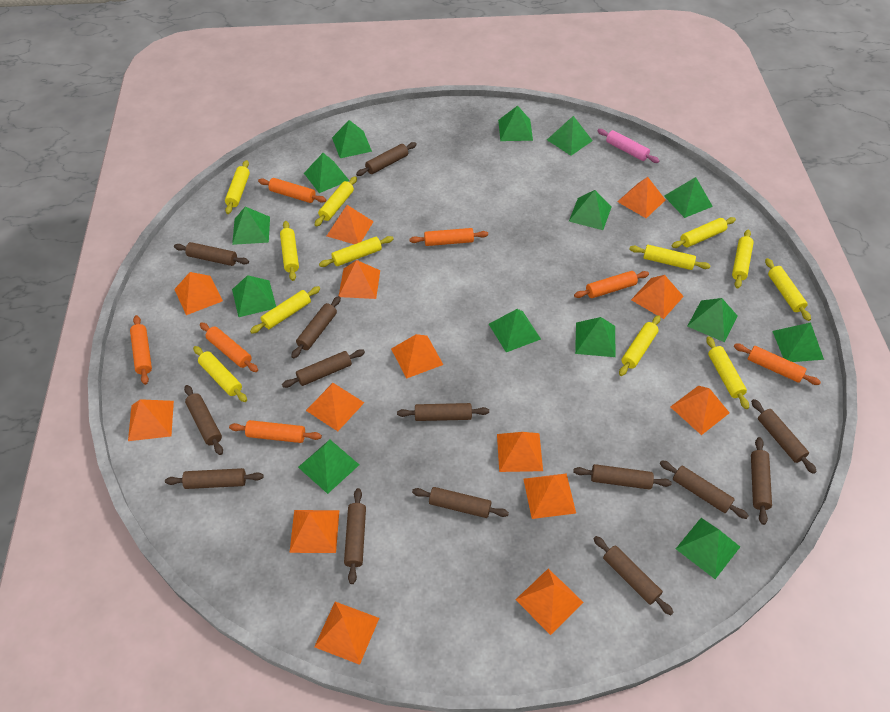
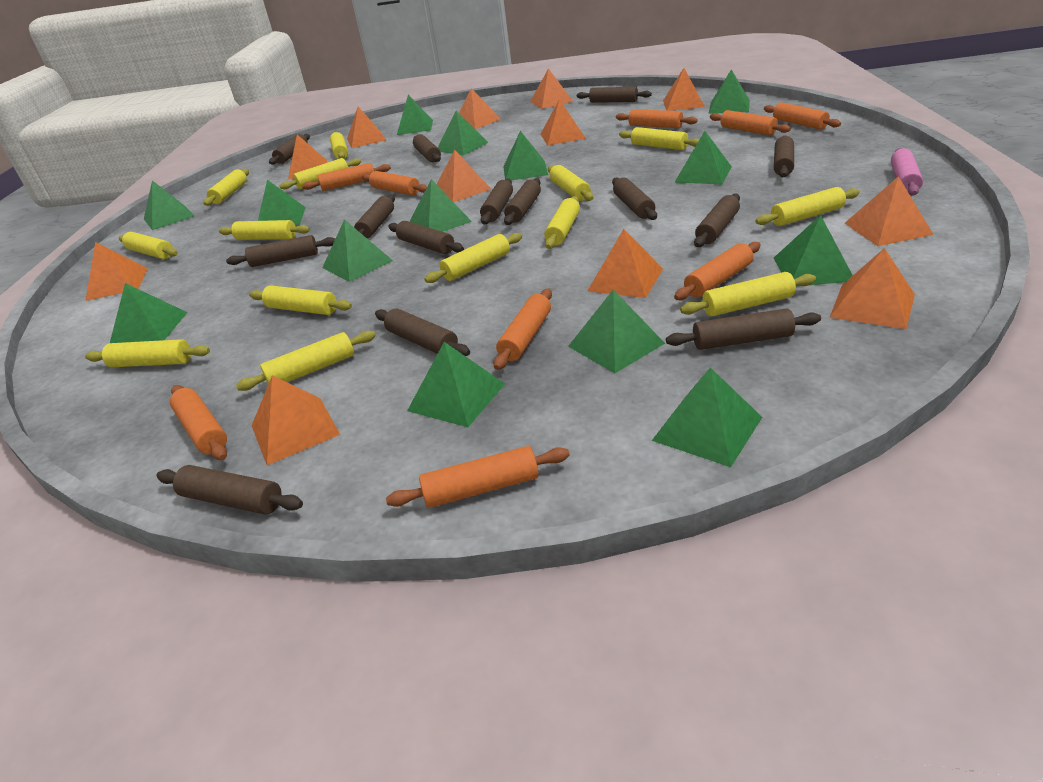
orange pyramid: 14 -> 12
orange rolling pin: 7 -> 9
yellow rolling pin: 12 -> 14

